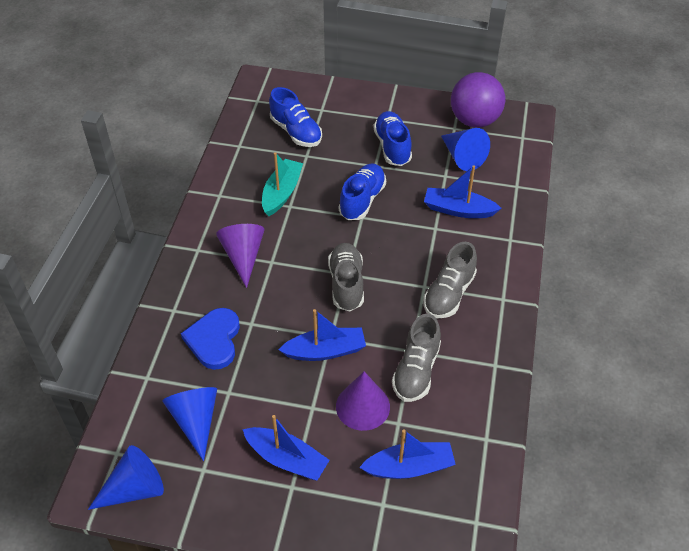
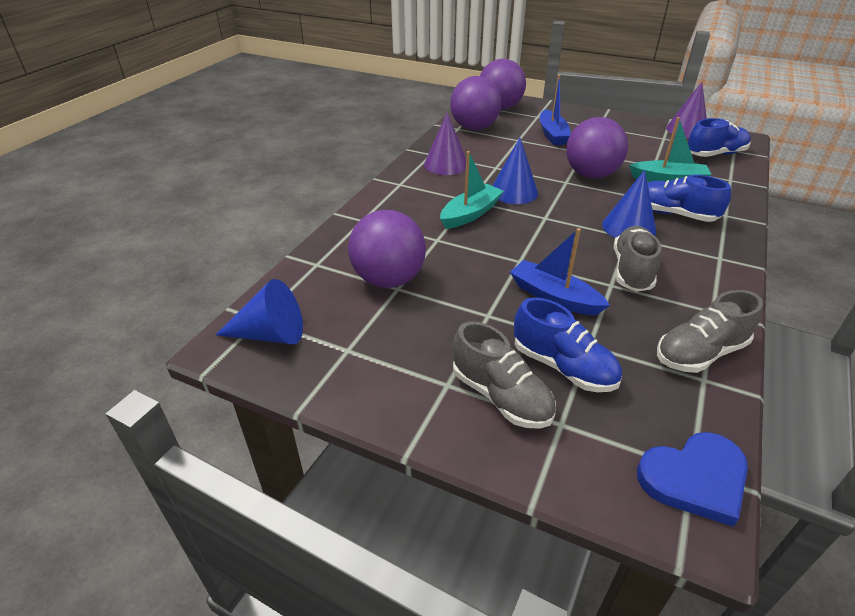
blue boat: 4 -> 2
purple ball: 1 -> 4
turquoise boat: 1 -> 2

